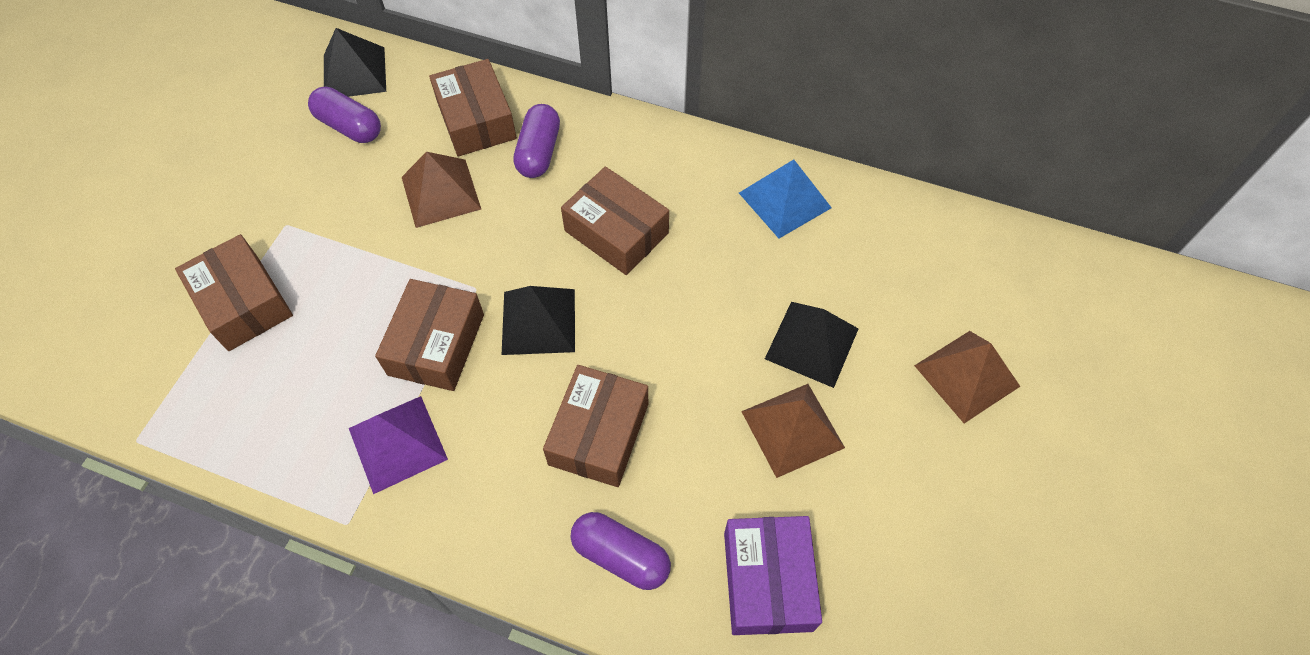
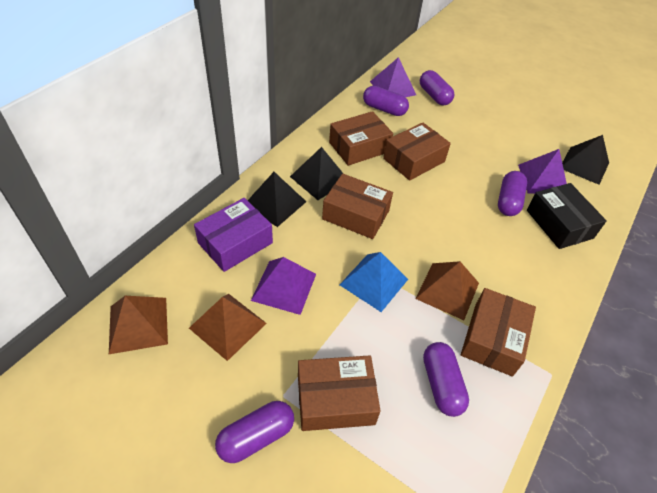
black box: 0 -> 1
purple capsule: 3 -> 5
purple pyramid: 1 -> 3

